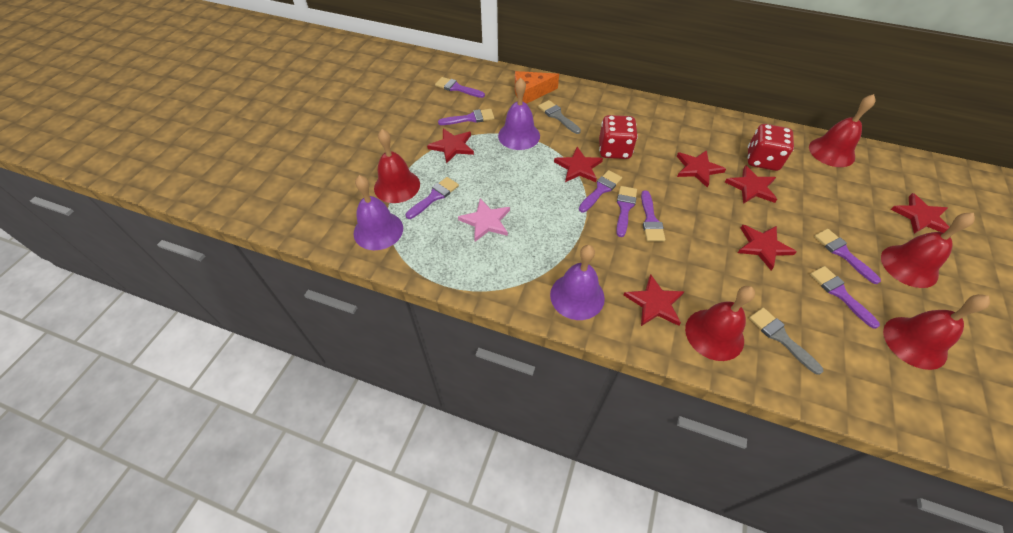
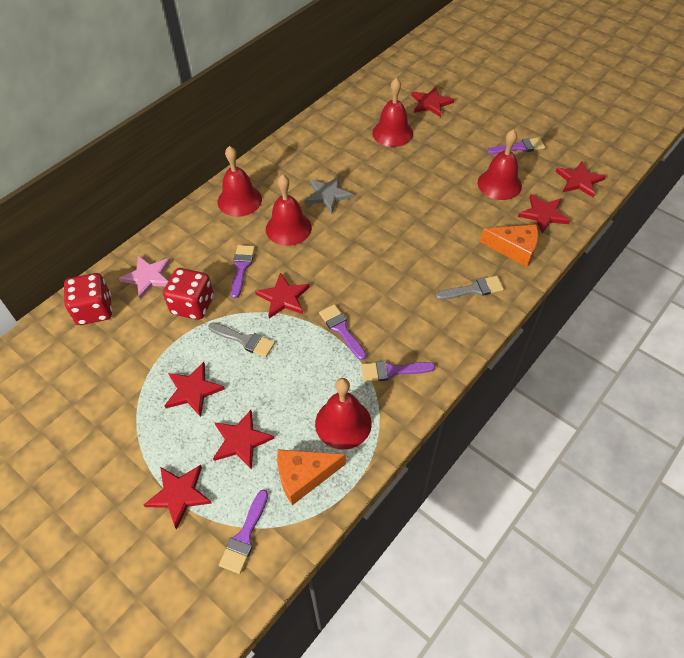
grey star: 0 -> 1
orange cheese: 1 -> 2
purple bell: 3 -> 0
purple brush: 8 -> 5

